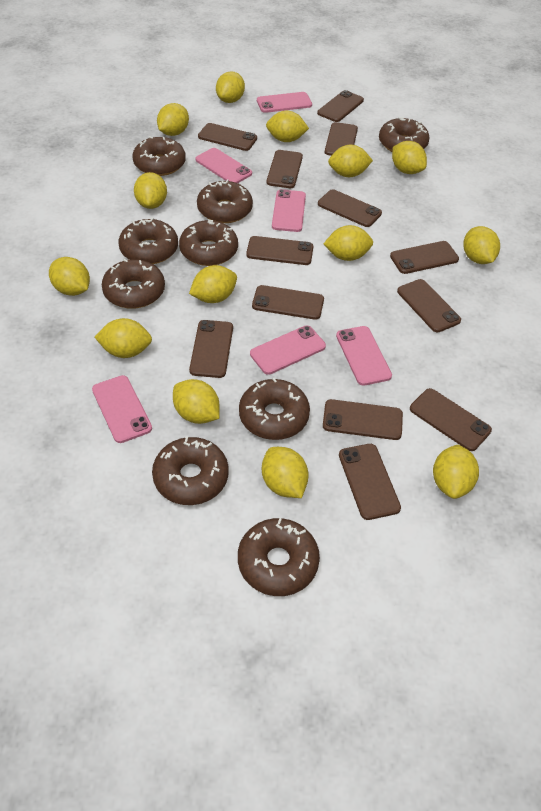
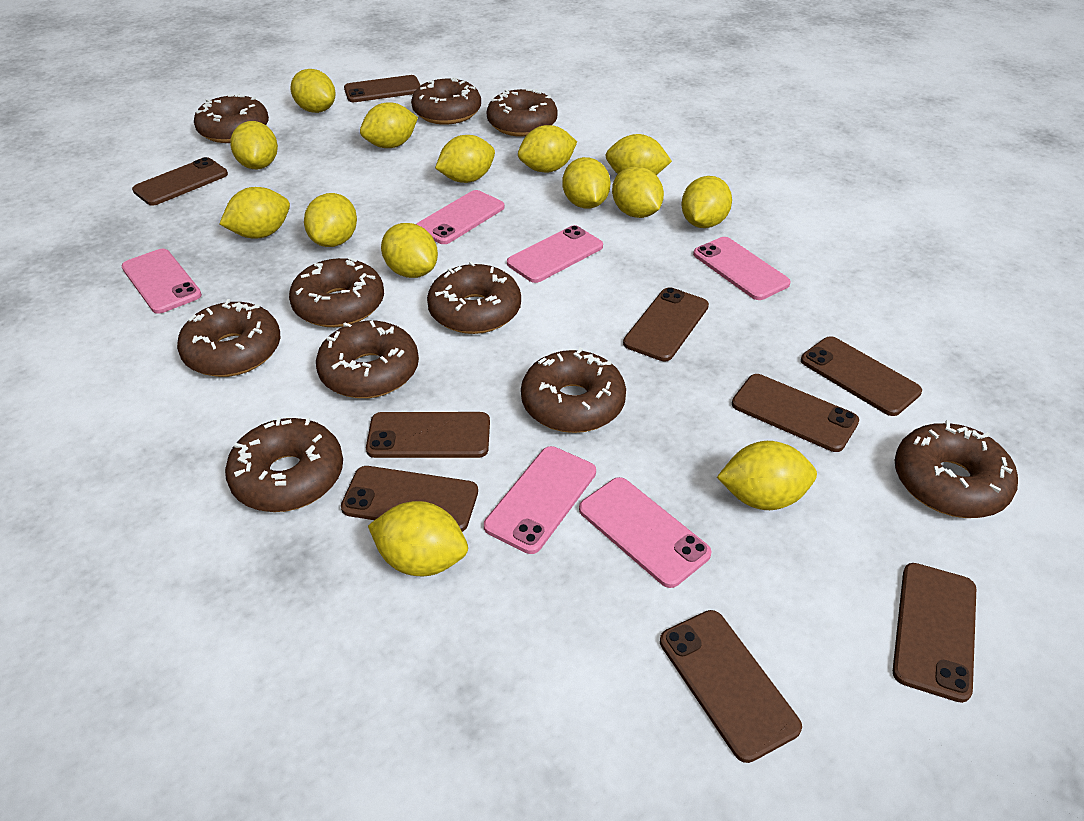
brown donut: 9 -> 10
brown phone: 13 -> 9

